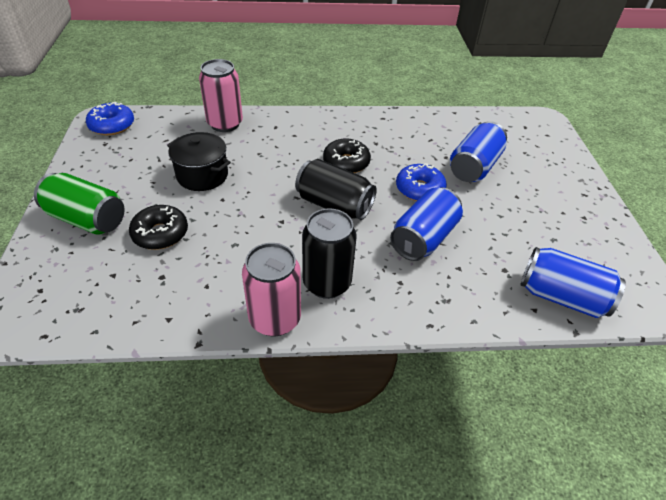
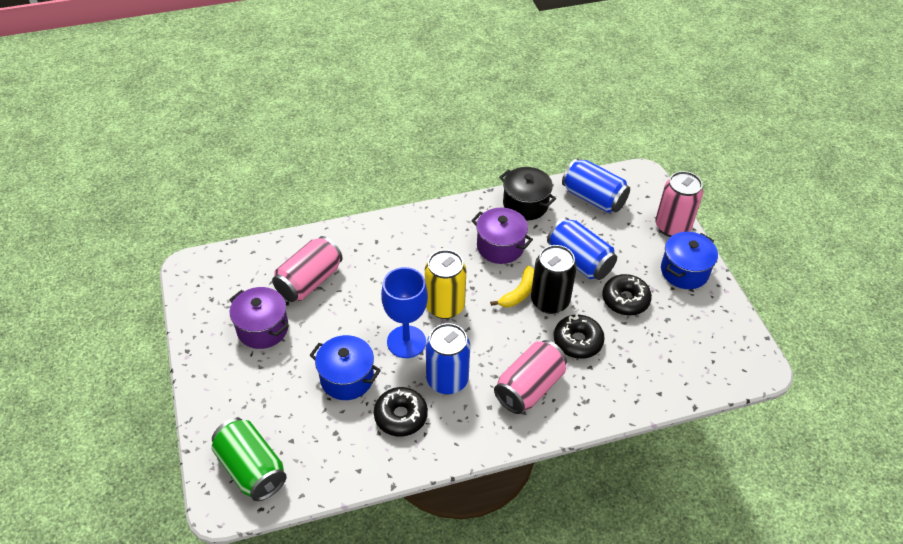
black can: 2 -> 1
black donut: 2 -> 3
blue donut: 2 -> 0
blue goblet: 0 -> 1
blue pot: 0 -> 2
pink can: 2 -> 3
purple pot: 0 -> 2
yellow banana: 0 -> 1
yellow can: 0 -> 1

